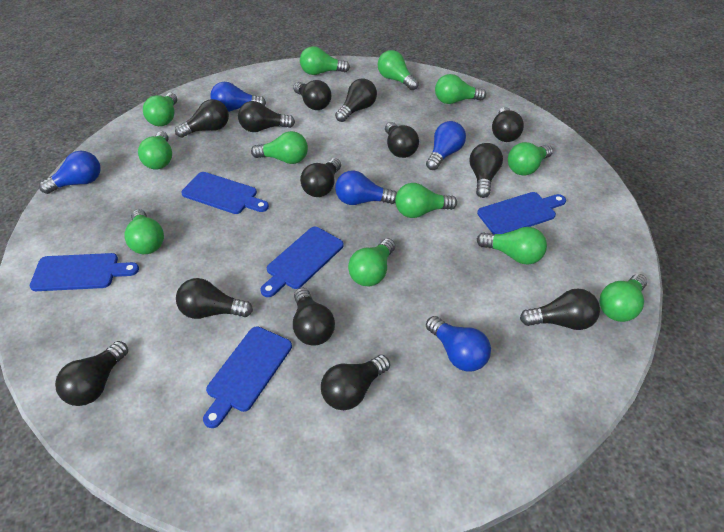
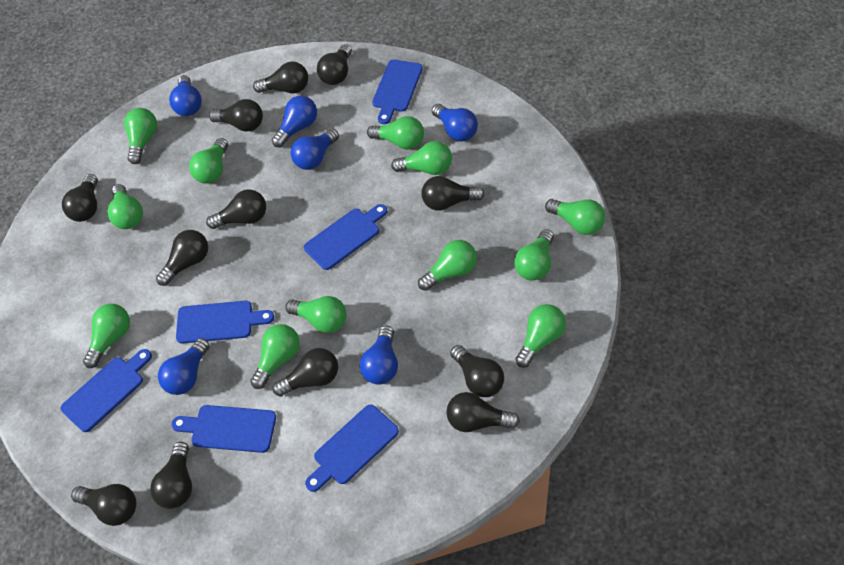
black light bulb: 13 -> 12
blue cutting board: 5 -> 6
blue light bulb: 5 -> 6

